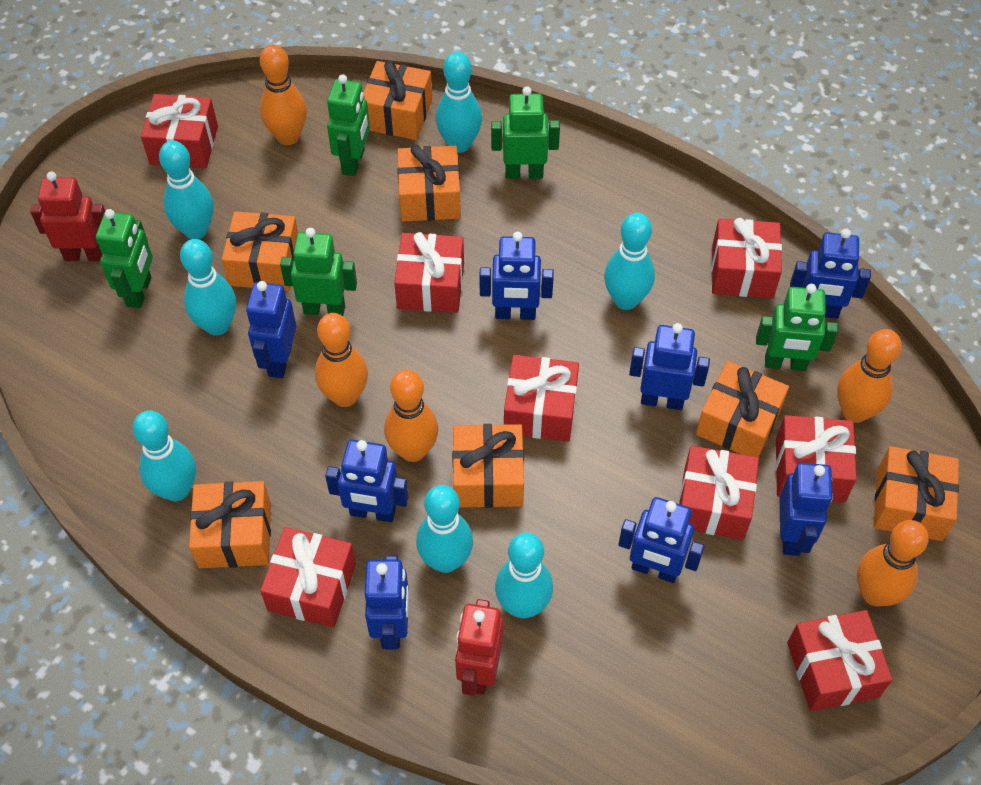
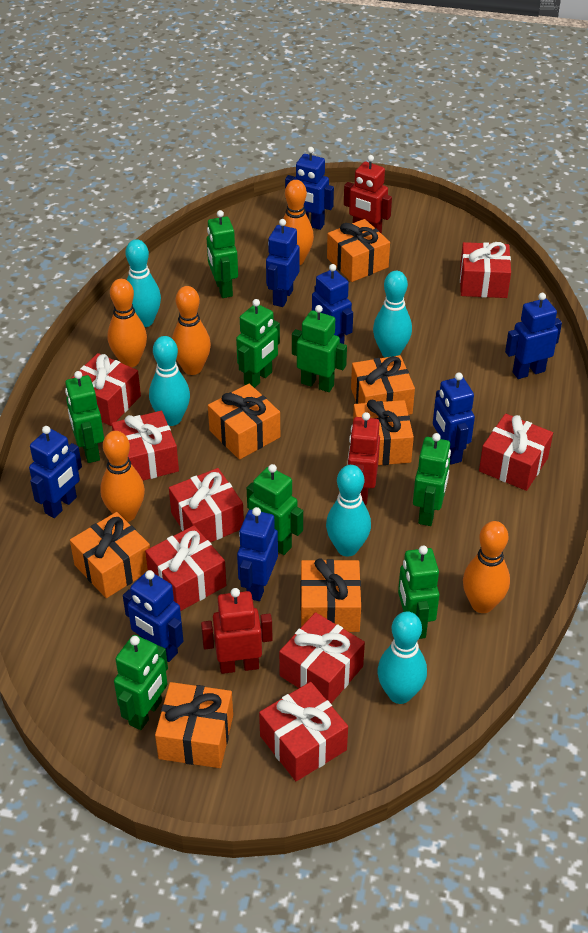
green robot: 5 -> 8
red robot: 2 -> 3
turquoise bowling pin: 7 -> 5

